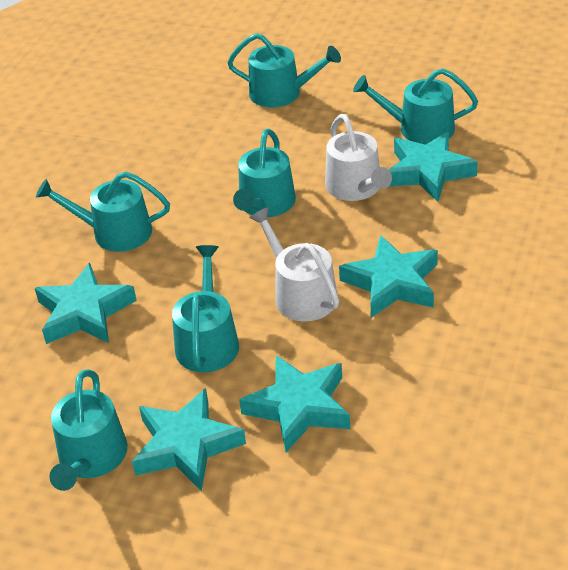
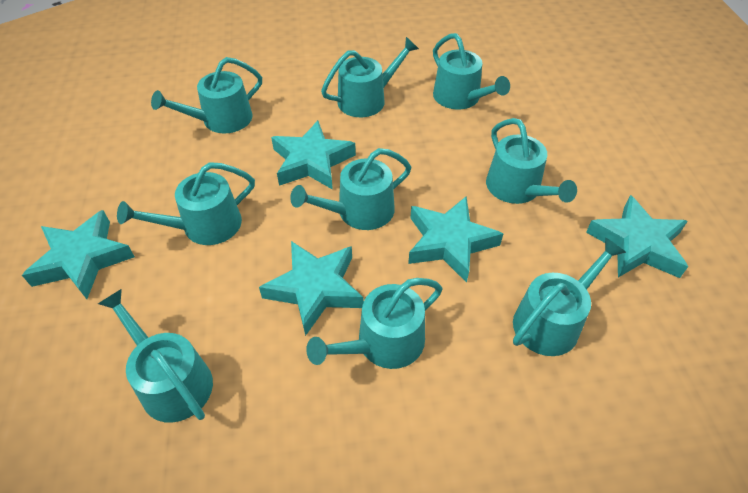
turquoise watering can: 6 -> 9
white watering can: 2 -> 0

